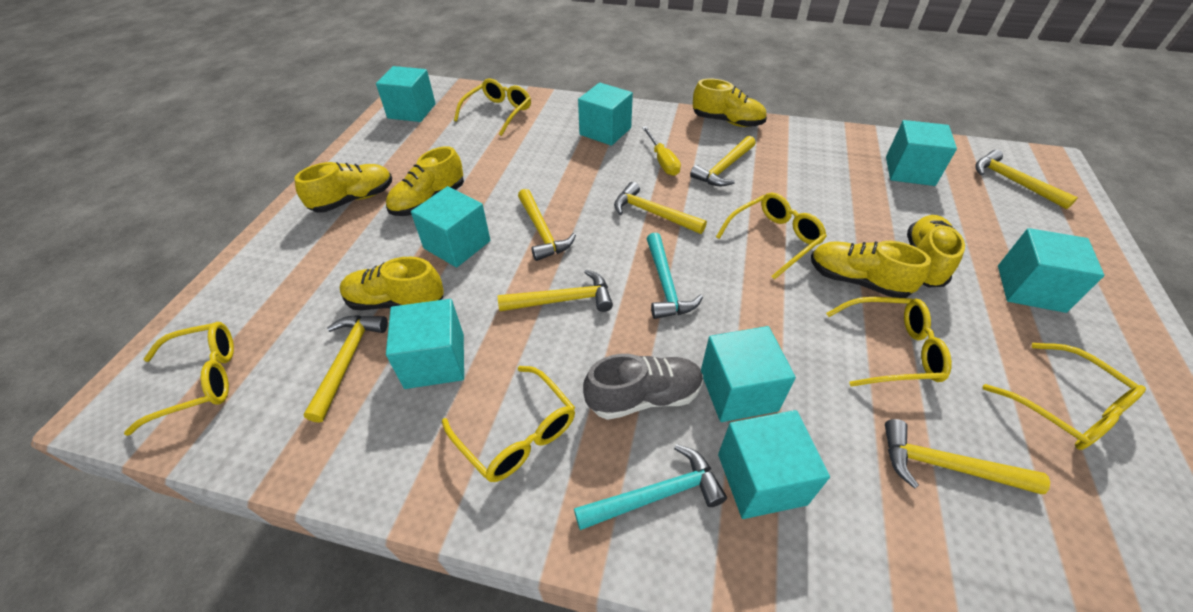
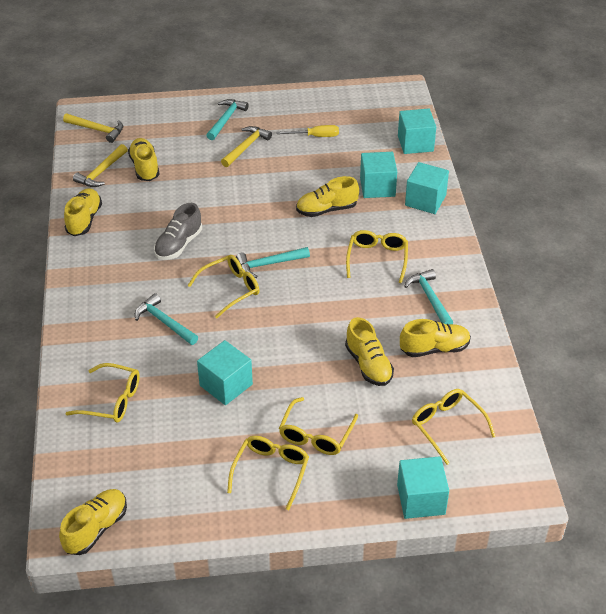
turquoise cube: 8 -> 5
turquoise hammer: 2 -> 4
yellow hammer: 7 -> 3

